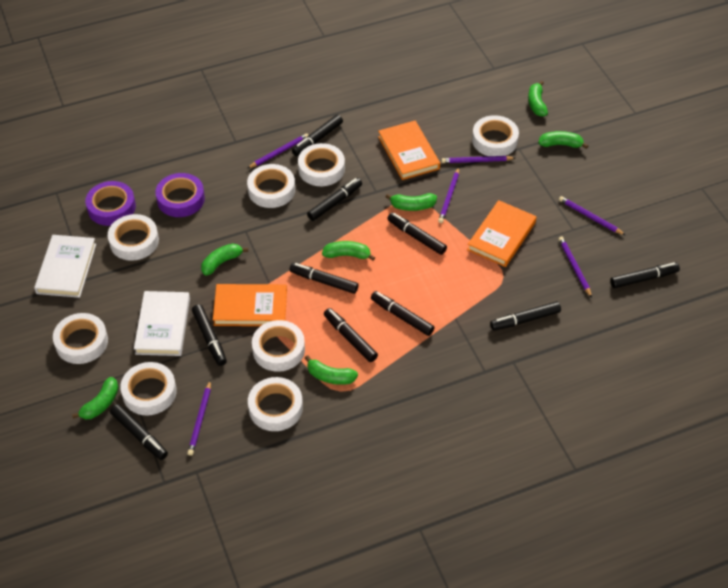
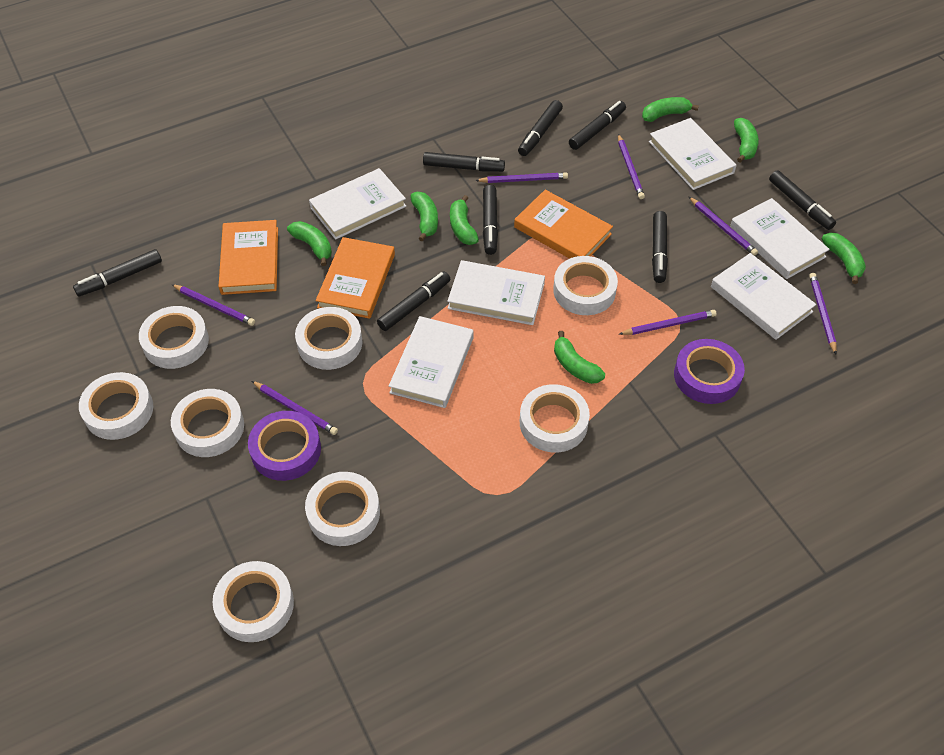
black marker: 10 -> 8
purple pencil: 6 -> 7
white book: 2 -> 6

